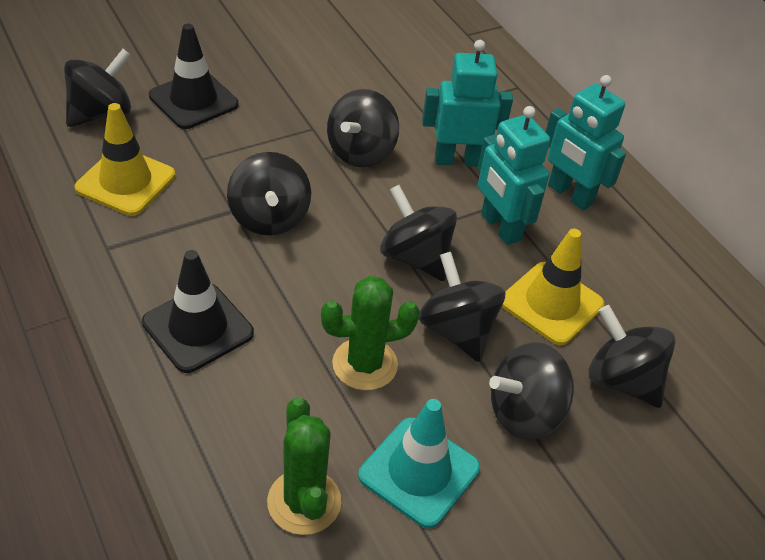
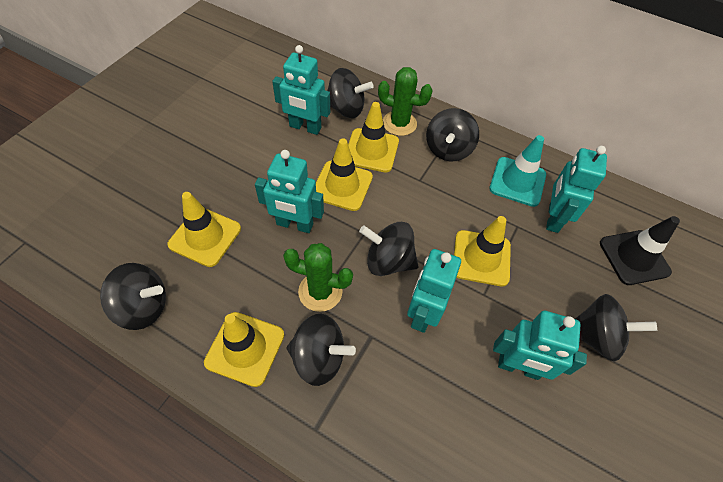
black spinning top: 7 -> 6
black traffic cone: 2 -> 1
turquoise robot: 3 -> 5
yellow traffic cone: 2 -> 5

